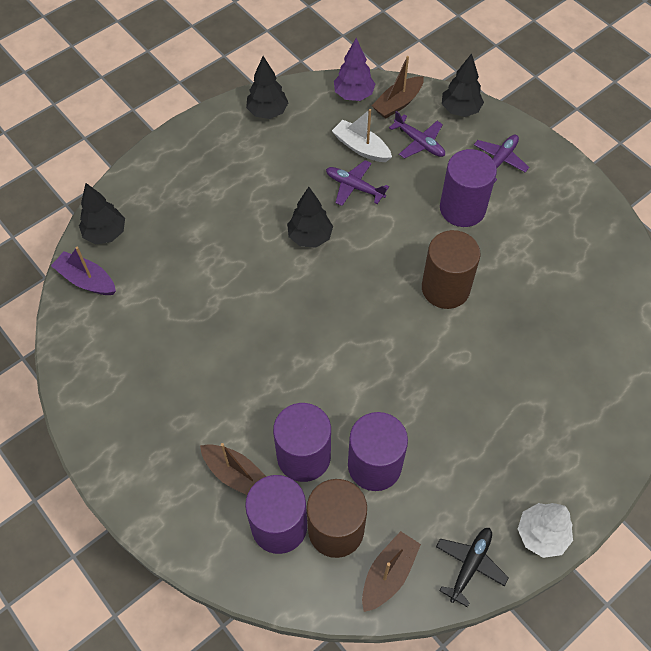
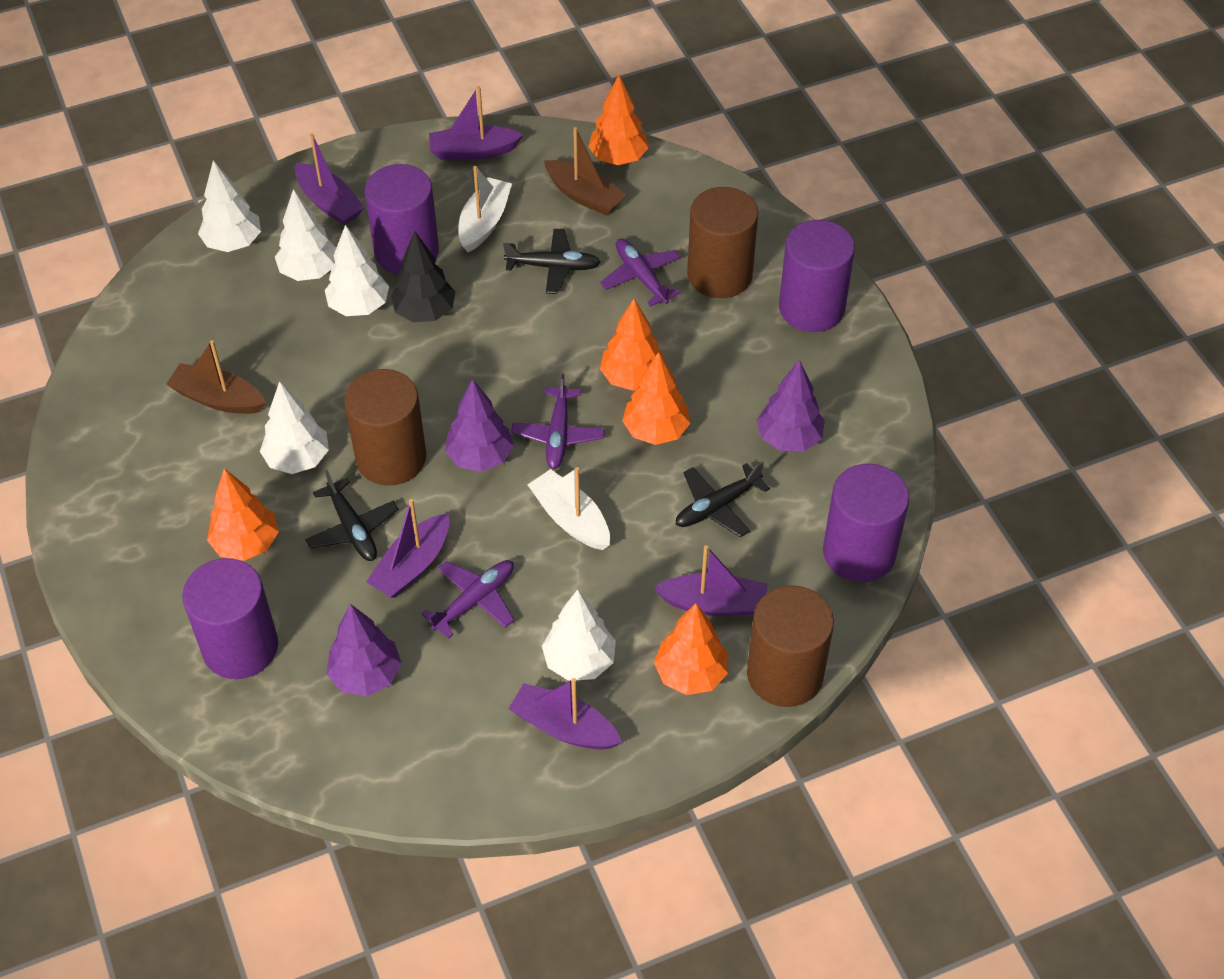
black plane: 1 -> 3
black tree: 4 -> 1
brown boat: 3 -> 2
brown cylinder: 2 -> 3
orange tree: 0 -> 5
purple boat: 1 -> 5
purple tree: 1 -> 3
white boat: 1 -> 2
white tree: 1 -> 5

